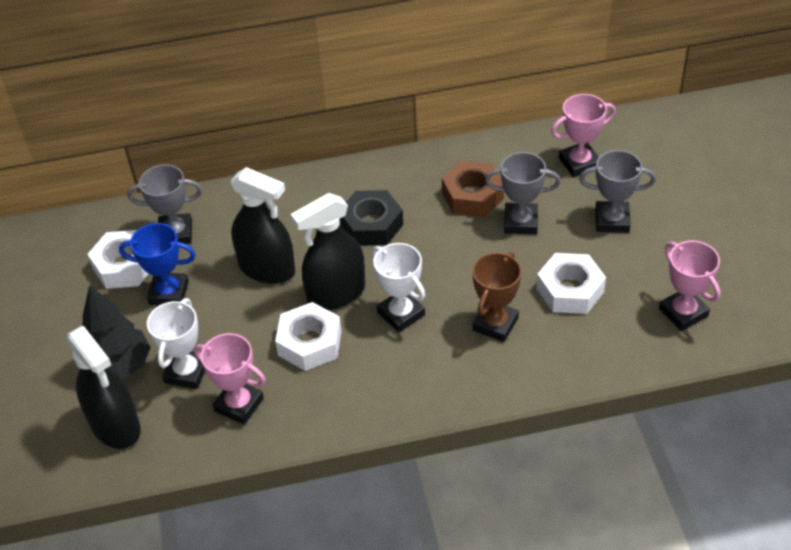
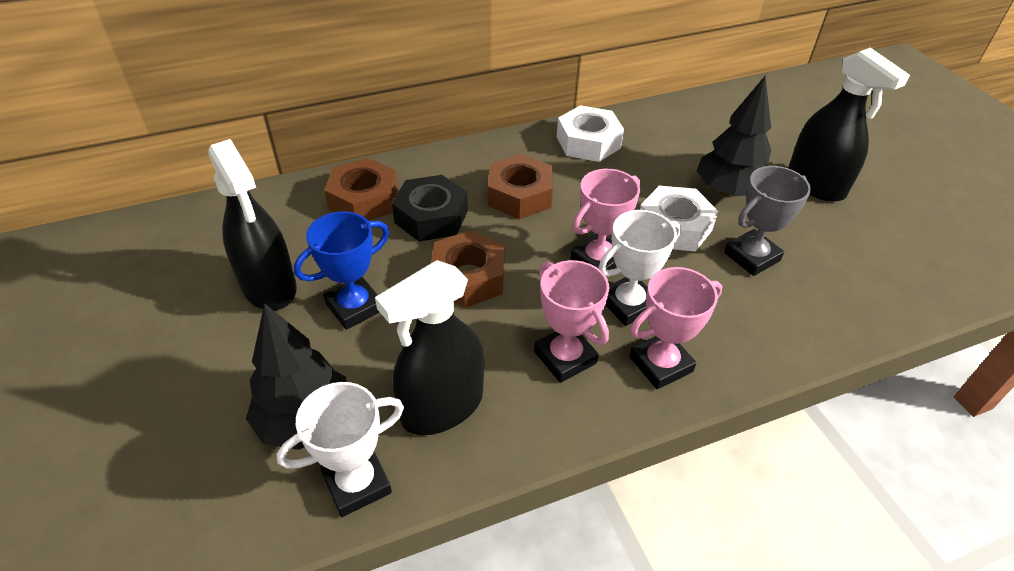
black tree: 1 -> 2
brown nut: 1 -> 3
brown trophy: 1 -> 0
grey trophy: 3 -> 1
white nut: 3 -> 2

